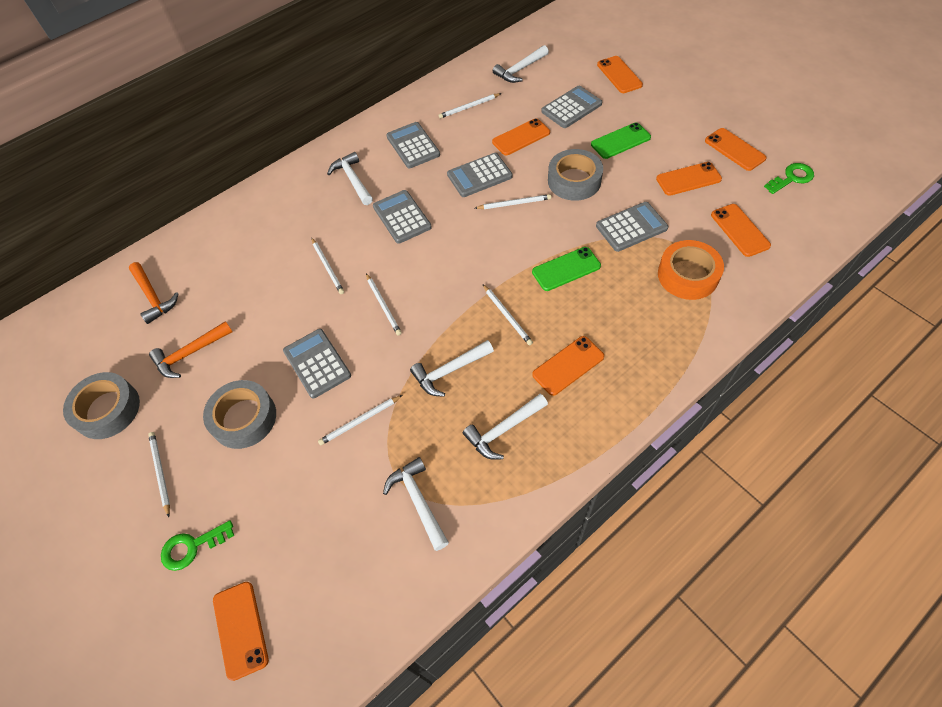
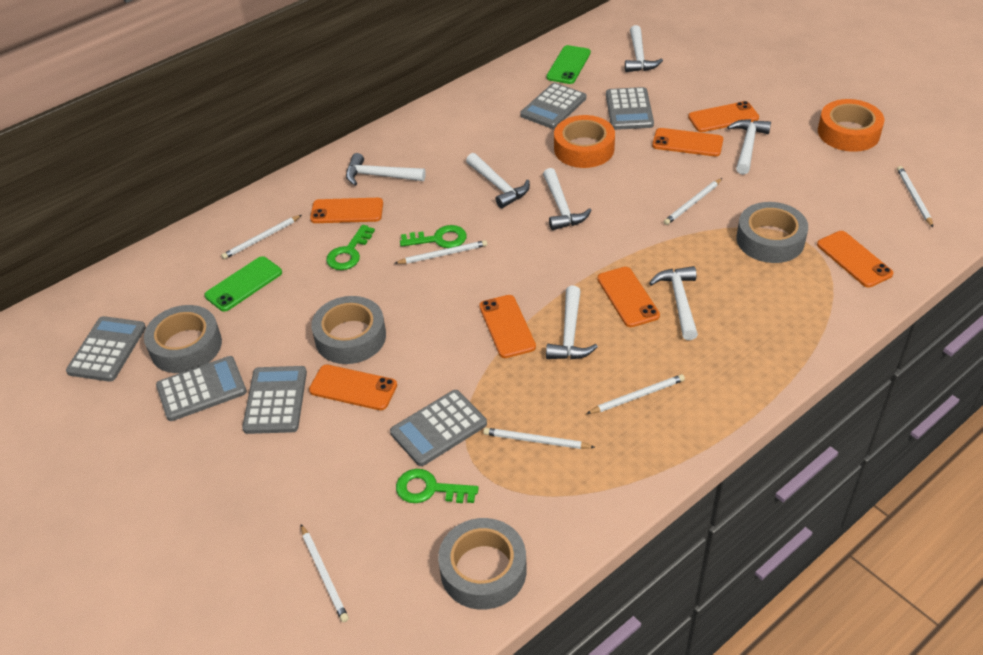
green key: 2 -> 3
grey tape: 3 -> 4
orange hammer: 2 -> 0
orange tape: 1 -> 2
white hammer: 5 -> 7

